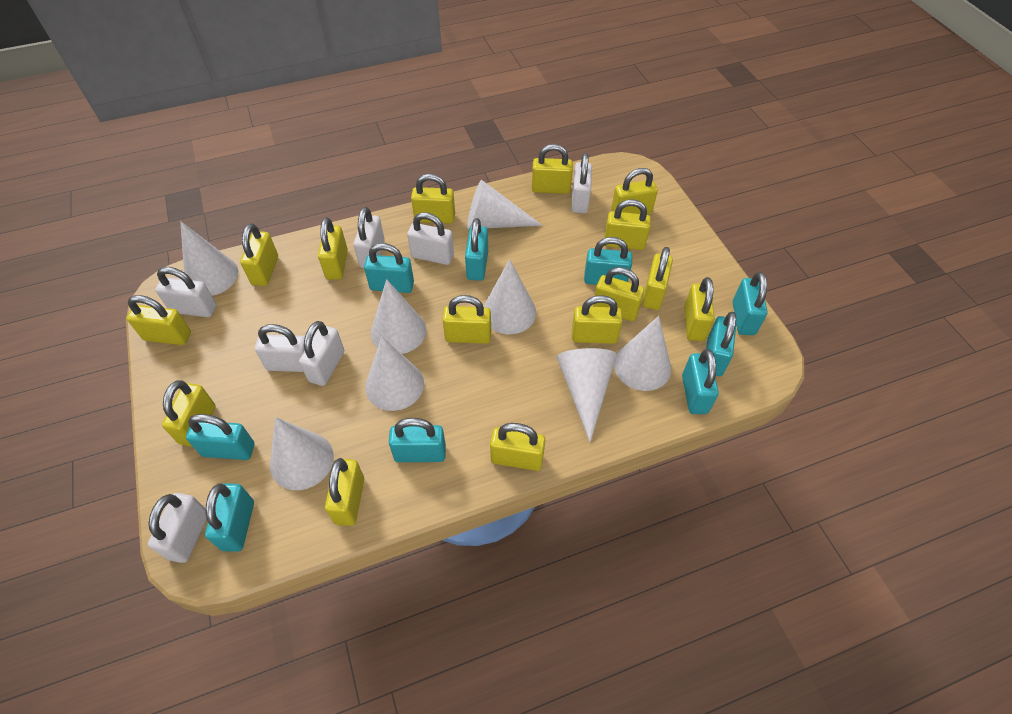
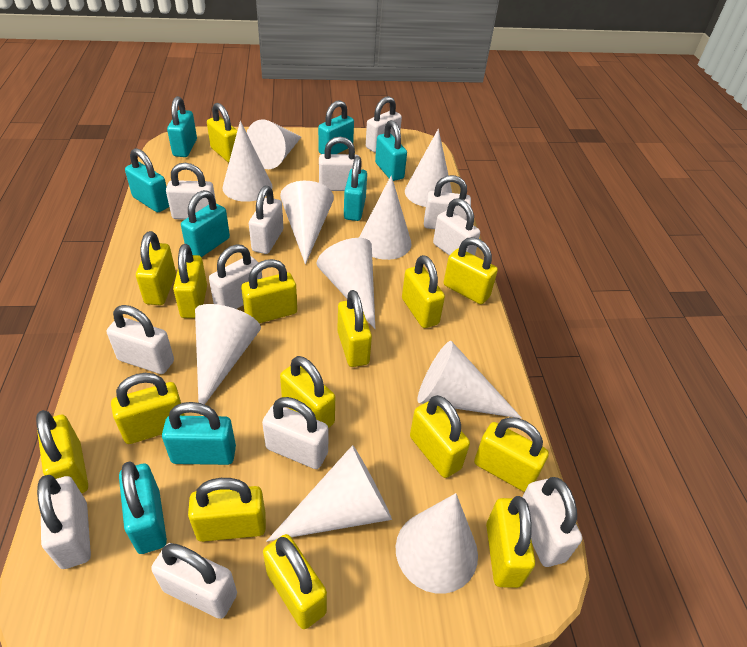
turquoise padlock: 9 -> 8
white cone: 8 -> 10
white padlock: 7 -> 12

